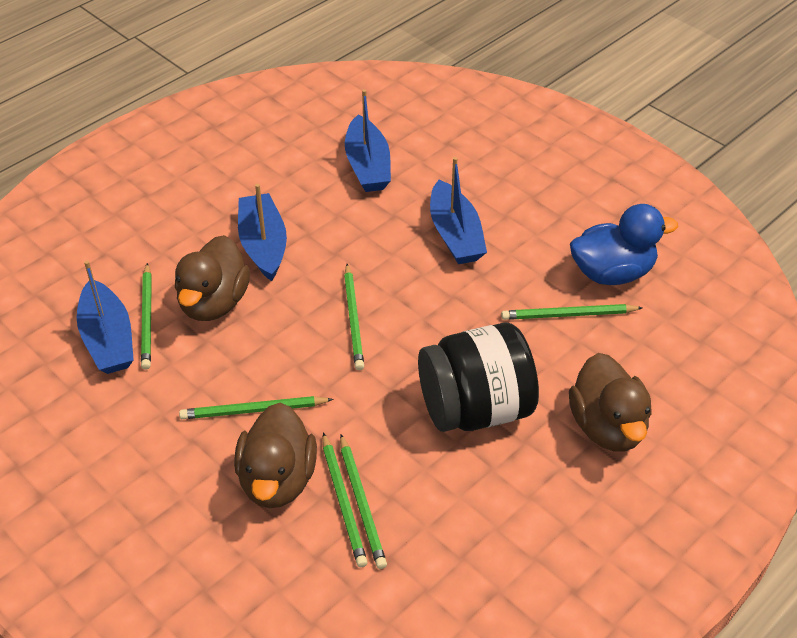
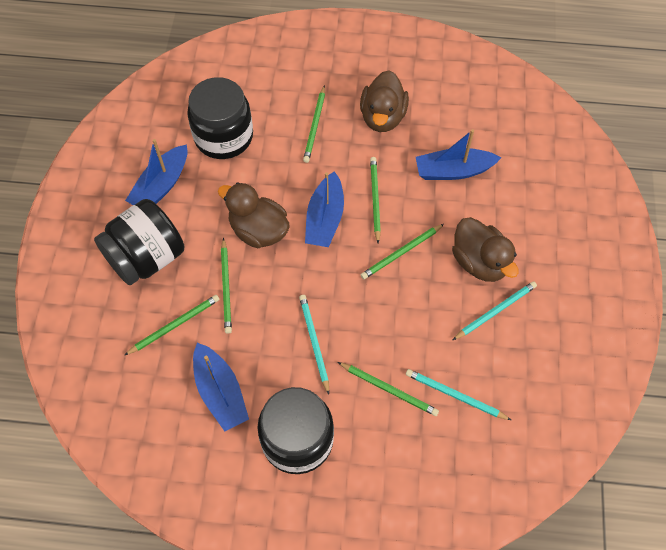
black jar: 1 -> 3
blue duck: 1 -> 0
turquoise pencil: 0 -> 3

